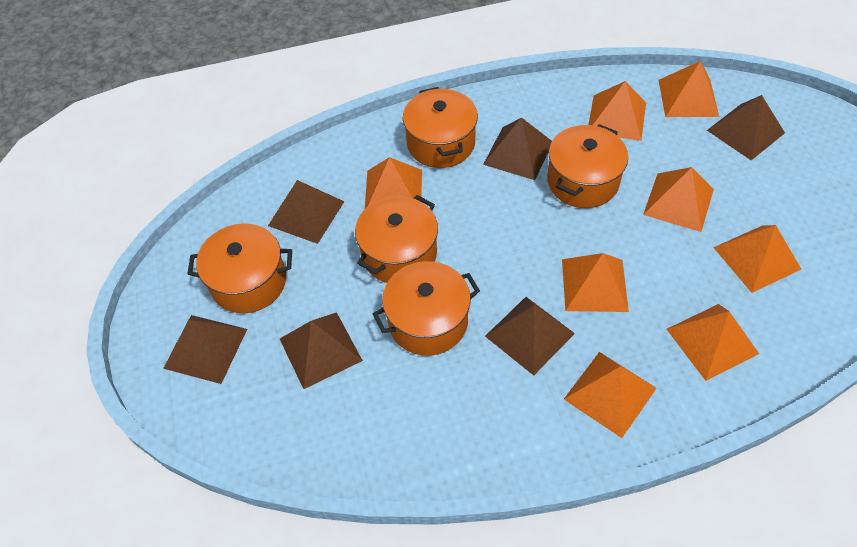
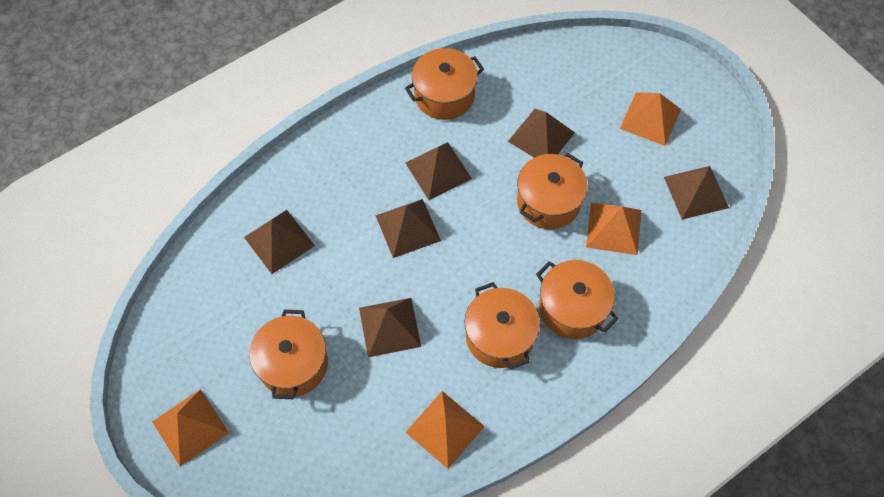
orange pyramid: 8 -> 4

